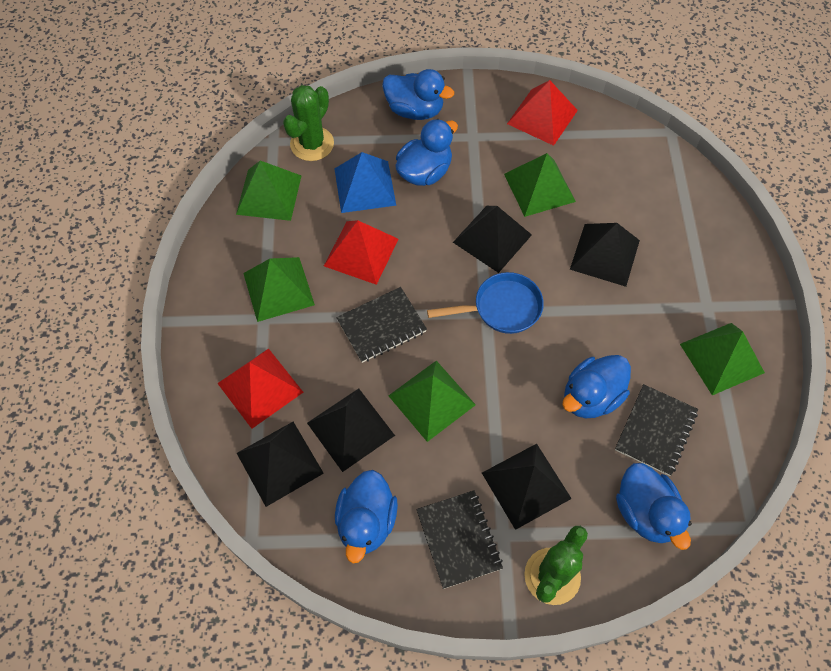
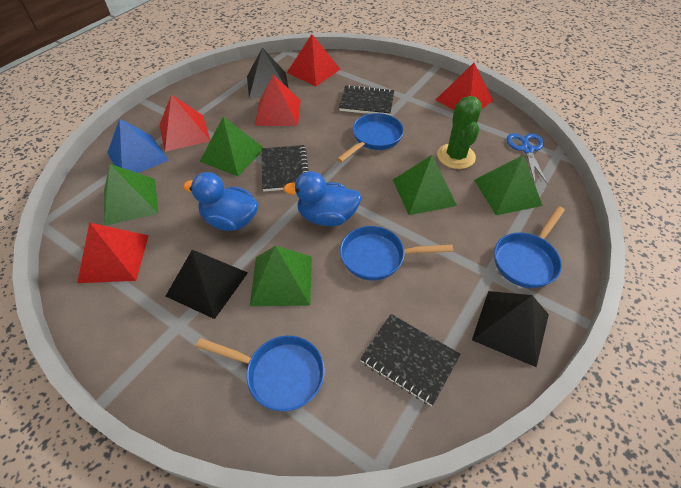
black pyramid: 5 -> 3
blue duck: 5 -> 2
blue pan: 1 -> 4
blue scissors: 0 -> 1
green cactus: 2 -> 1
red pyramid: 3 -> 5

